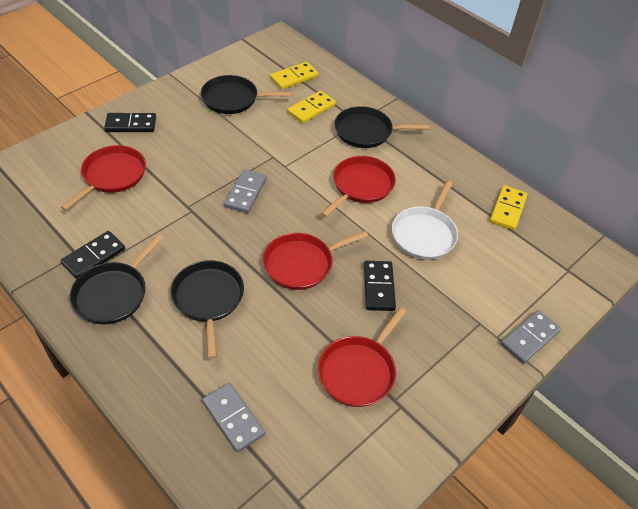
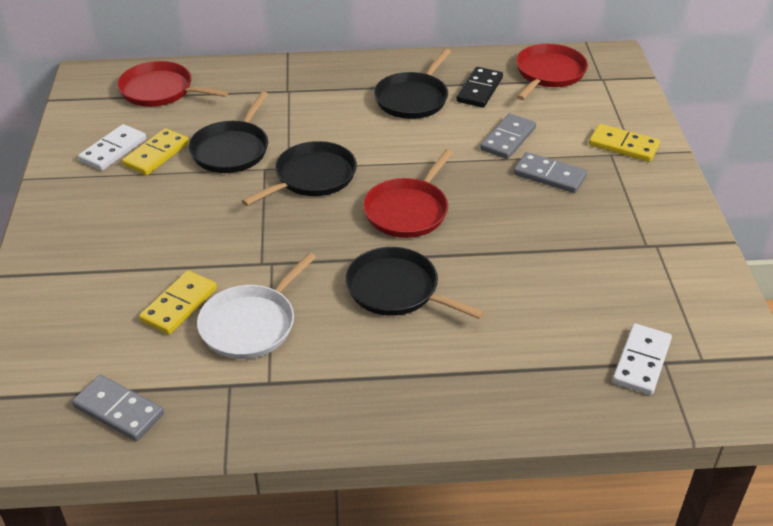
black domino: 3 -> 1
red pan: 4 -> 3
white domino: 0 -> 2

